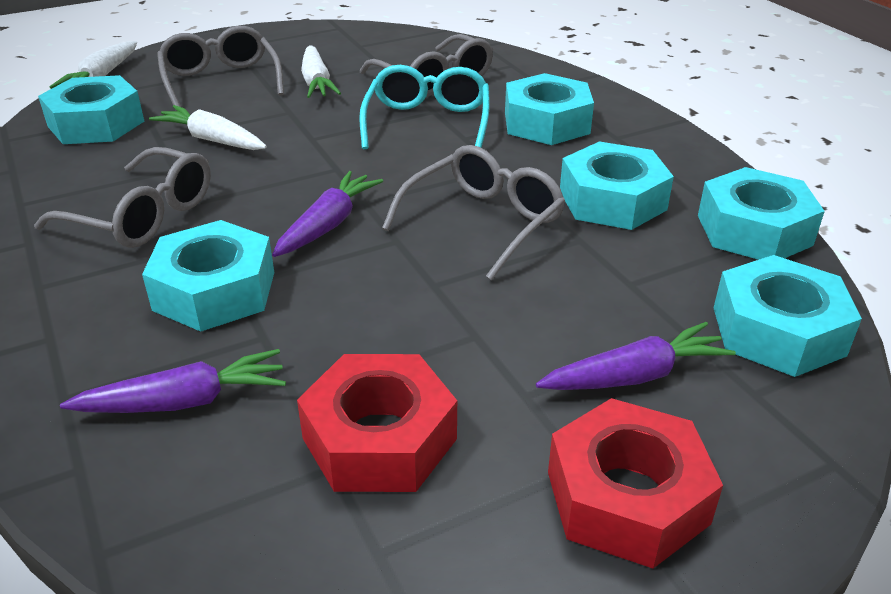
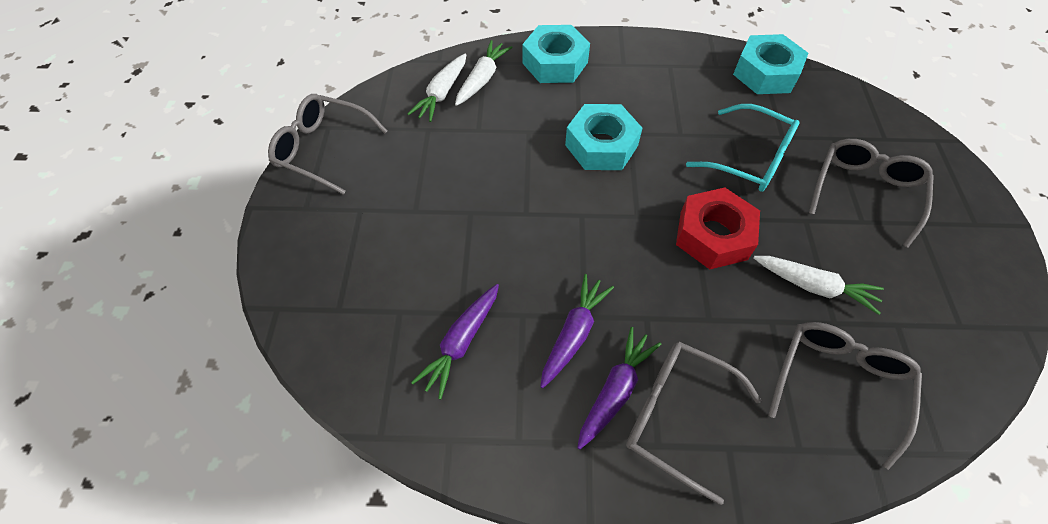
red nut: 2 -> 1
turquoise nut: 6 -> 3

